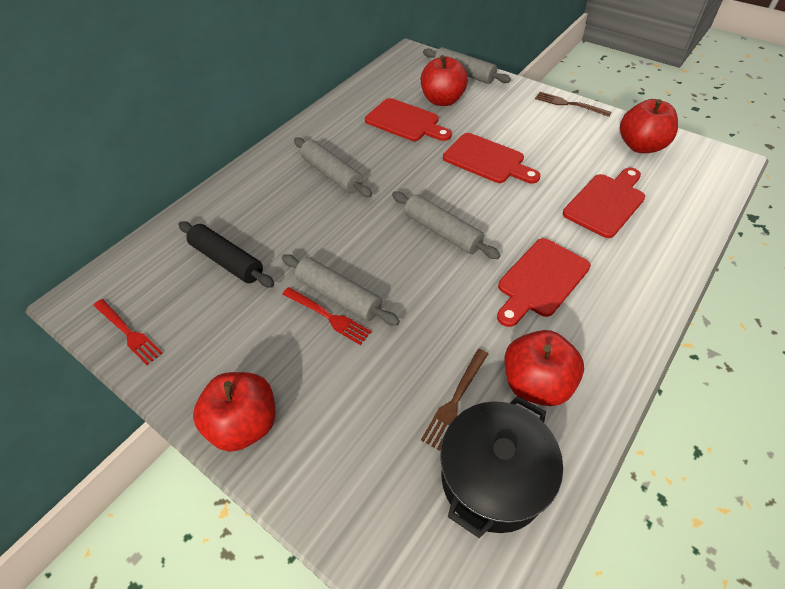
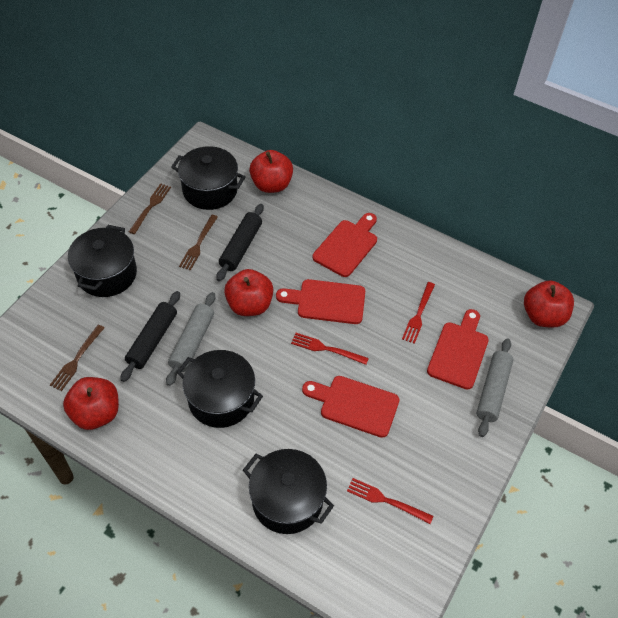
black pot: 1 -> 4
black rolling pin: 1 -> 2
brown fork: 2 -> 3
grey rolling pin: 4 -> 2
red fork: 2 -> 3

